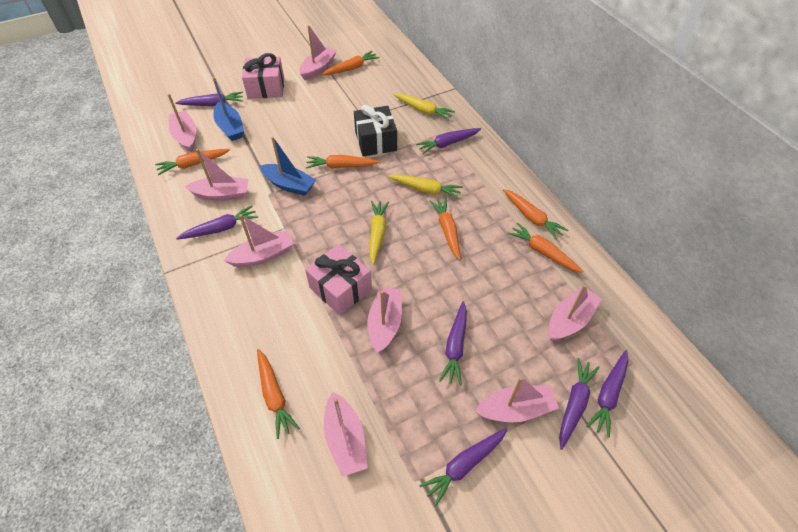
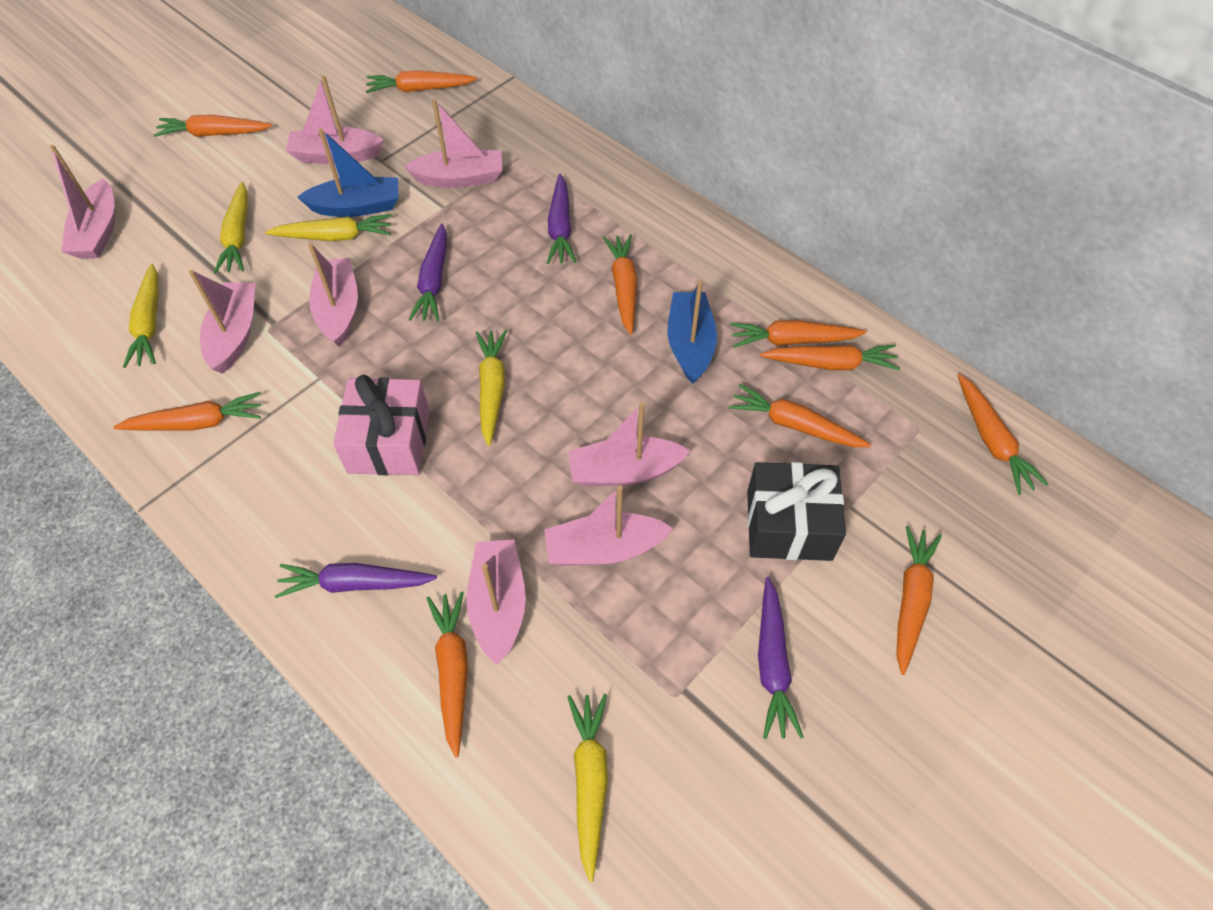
orange carrot: 7 -> 10
pink gift: 2 -> 1
purple carrot: 7 -> 4
yellow carrot: 3 -> 5

